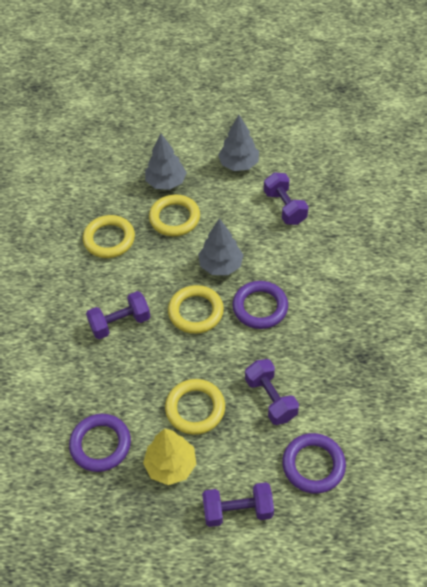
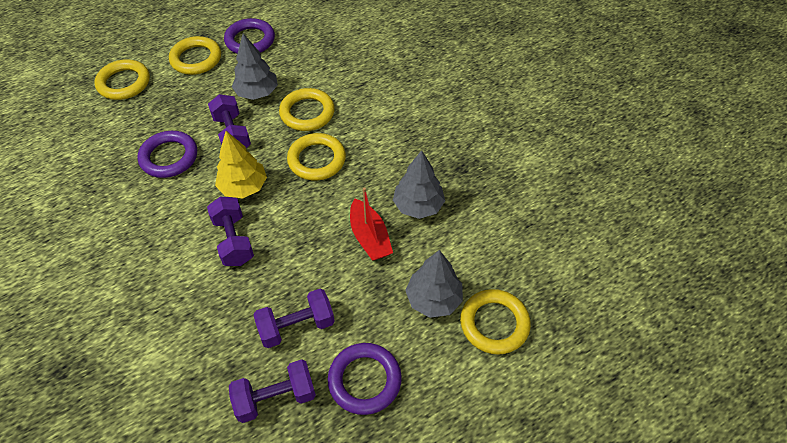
red boat: 0 -> 1
yellow ring: 4 -> 5

